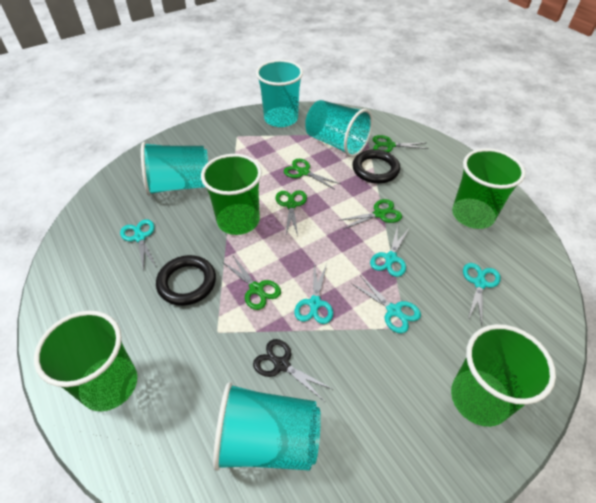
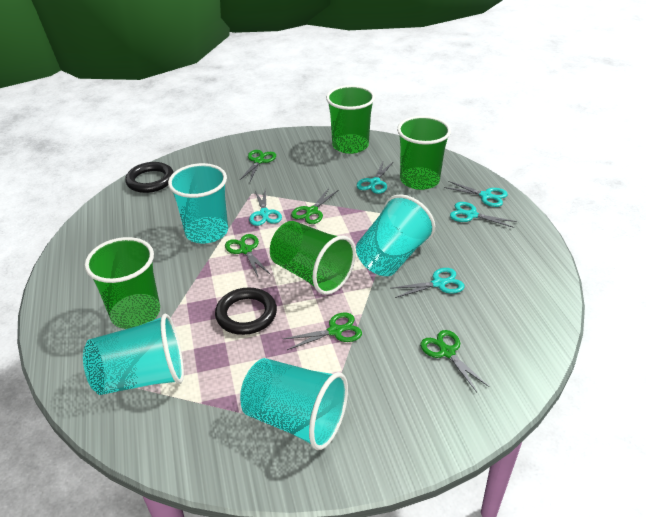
black scissors: 1 -> 0

